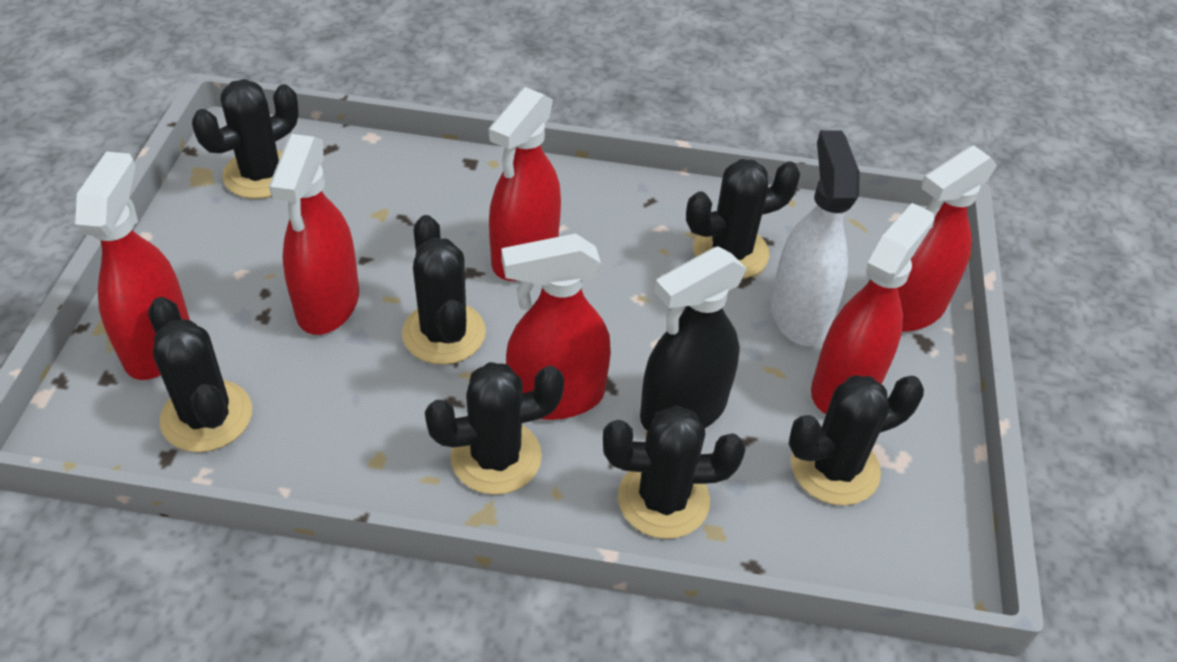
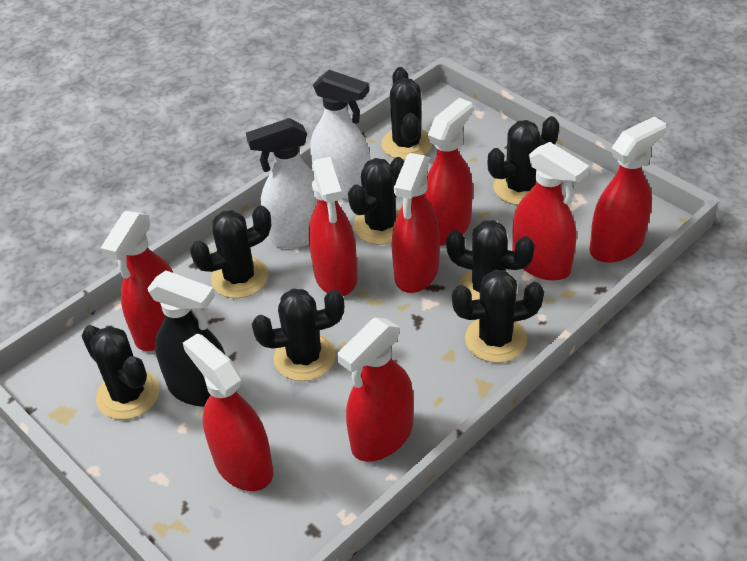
black cactus: 7 -> 8
red spray bottle: 6 -> 8
white spray bottle: 1 -> 2

